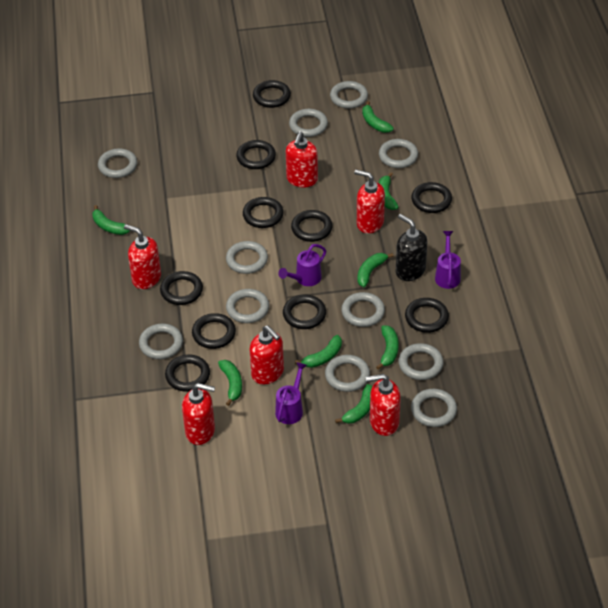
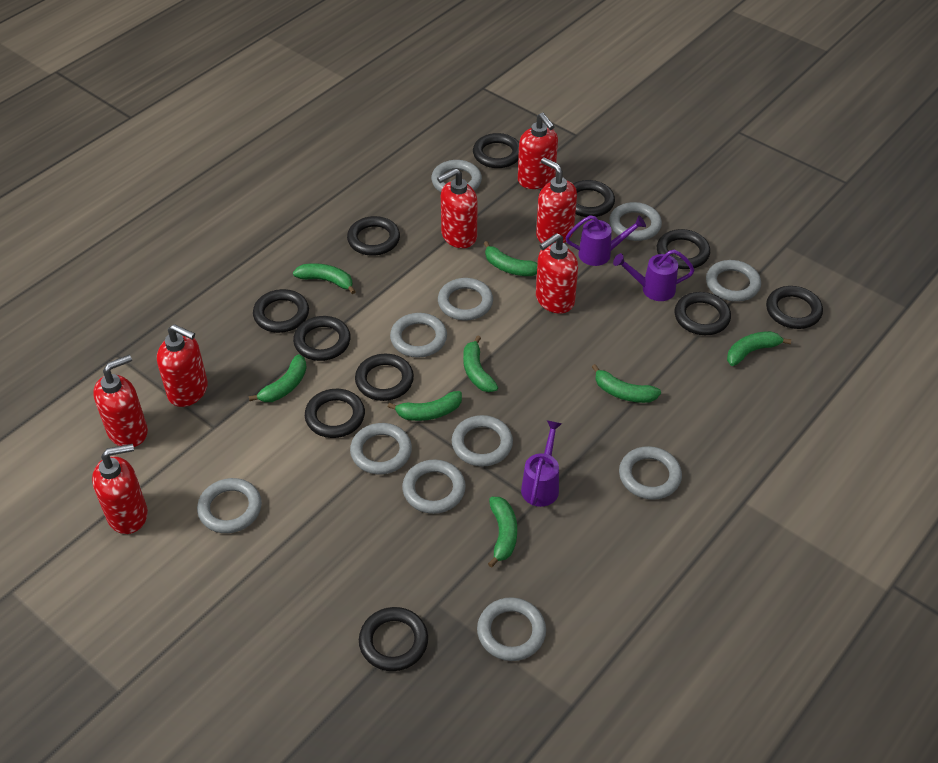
black ring: 10 -> 11
black soap dispenser: 1 -> 0
red soap dispenser: 6 -> 7

